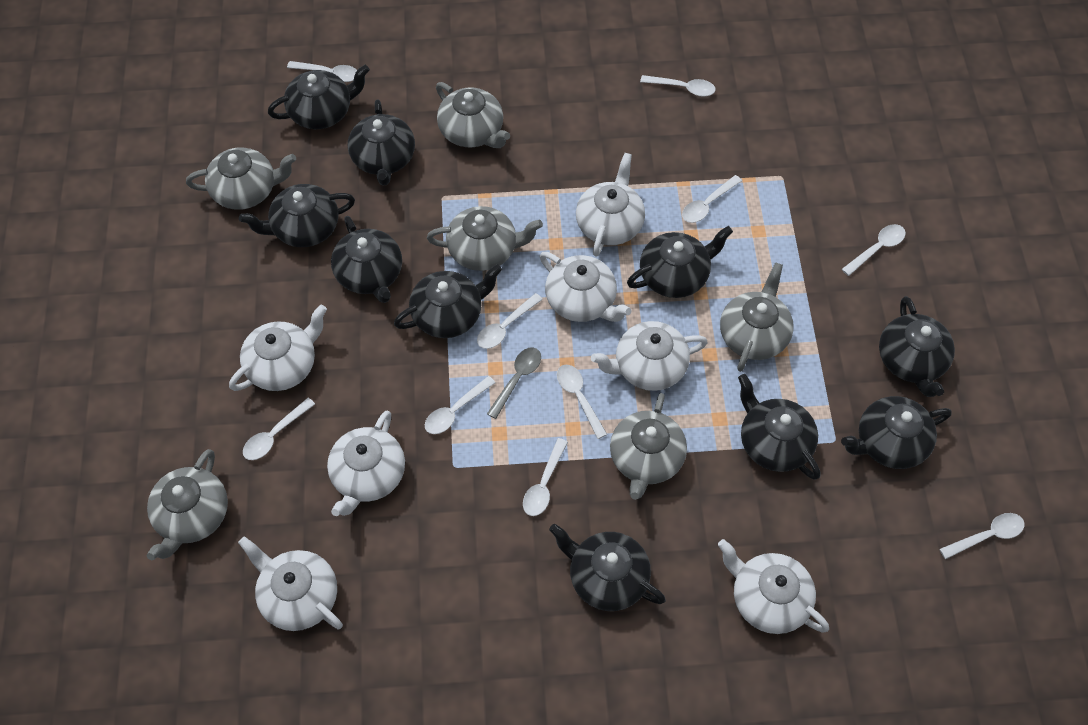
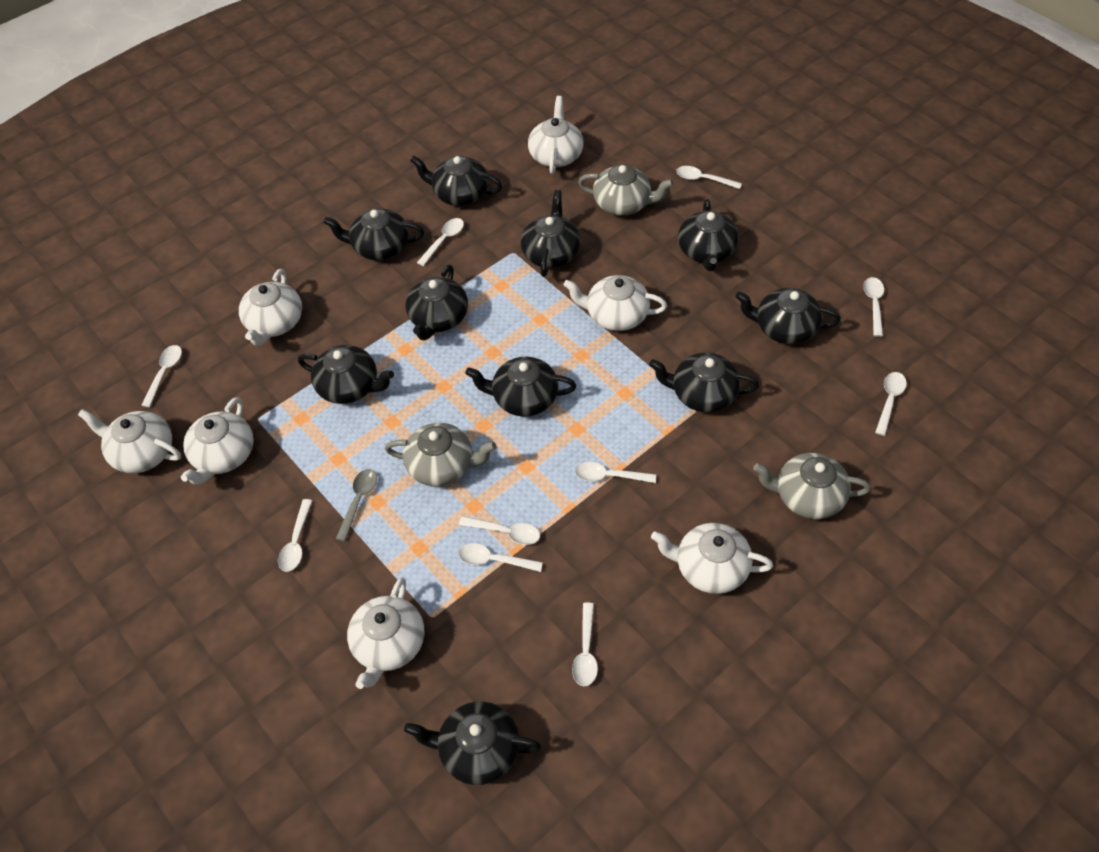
grey teapot: 6 -> 3

